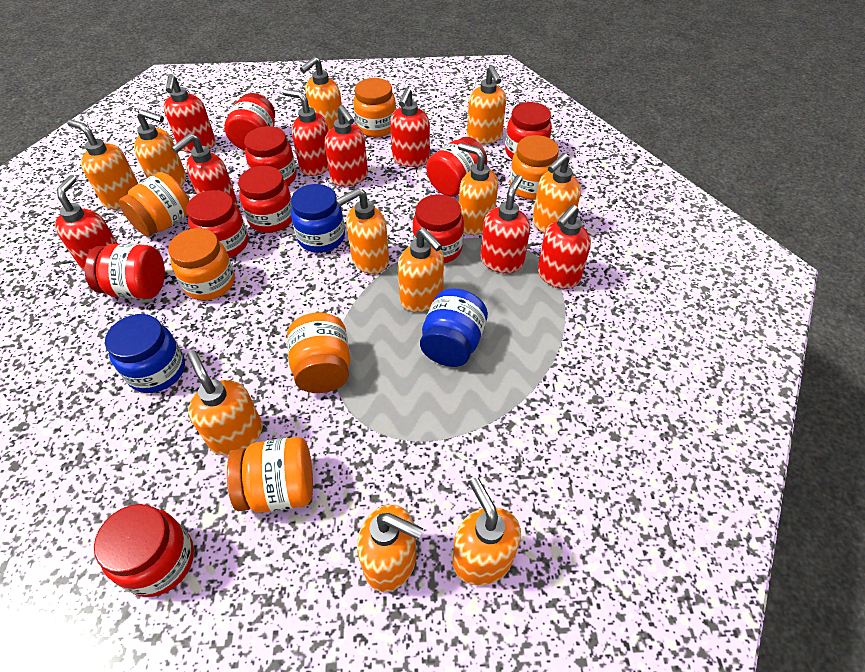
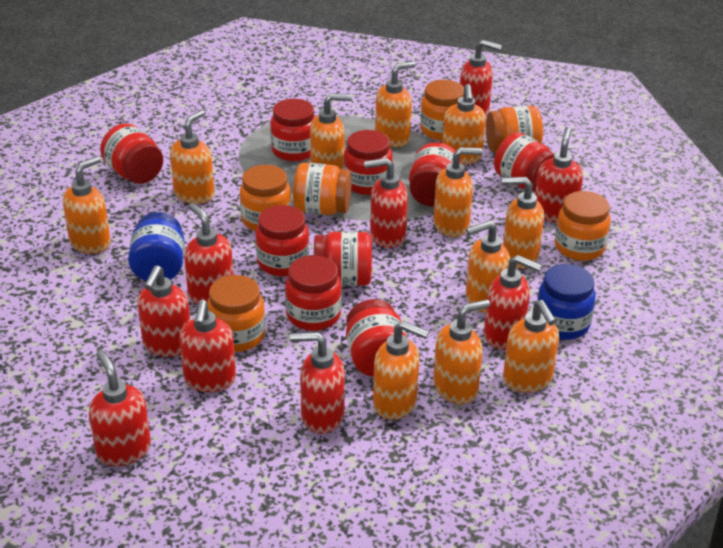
blue jar: 3 -> 2
red soap dispenser: 8 -> 9

